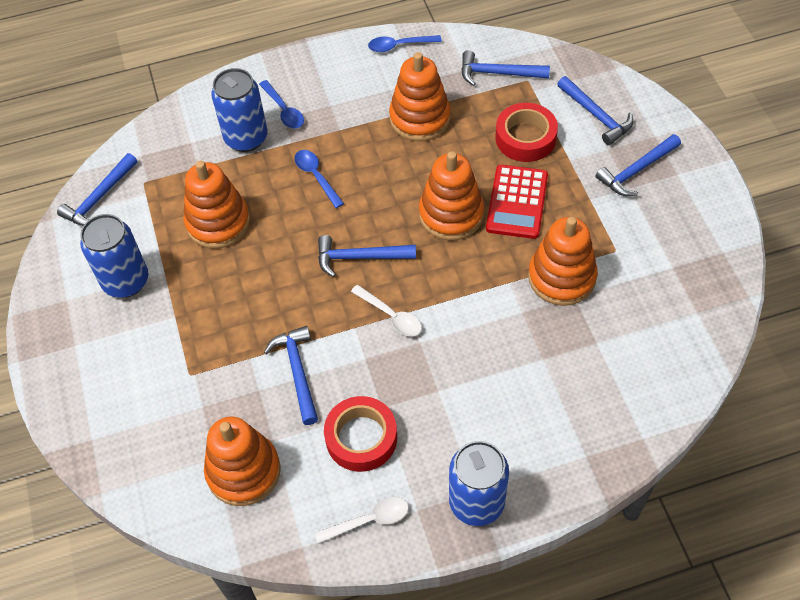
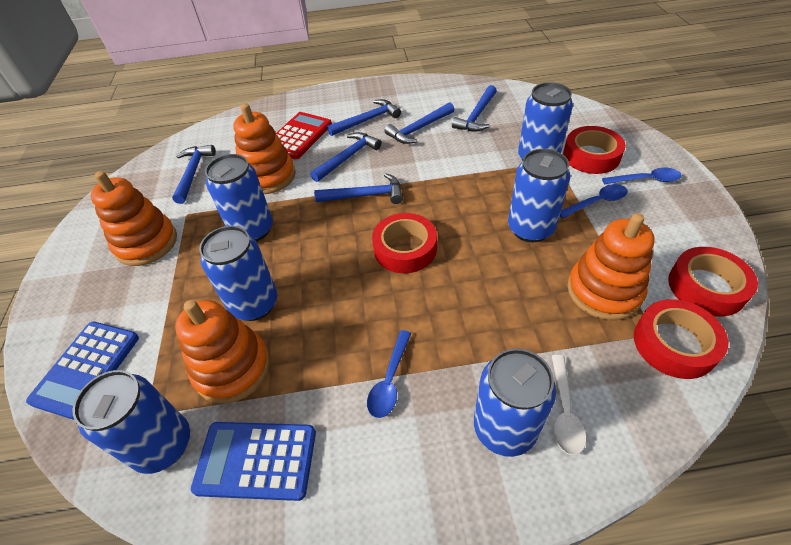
blue calculator: 0 -> 2
blue can: 3 -> 6
orange stacking toy: 5 -> 4
red tape: 2 -> 4
white spoon: 2 -> 1

